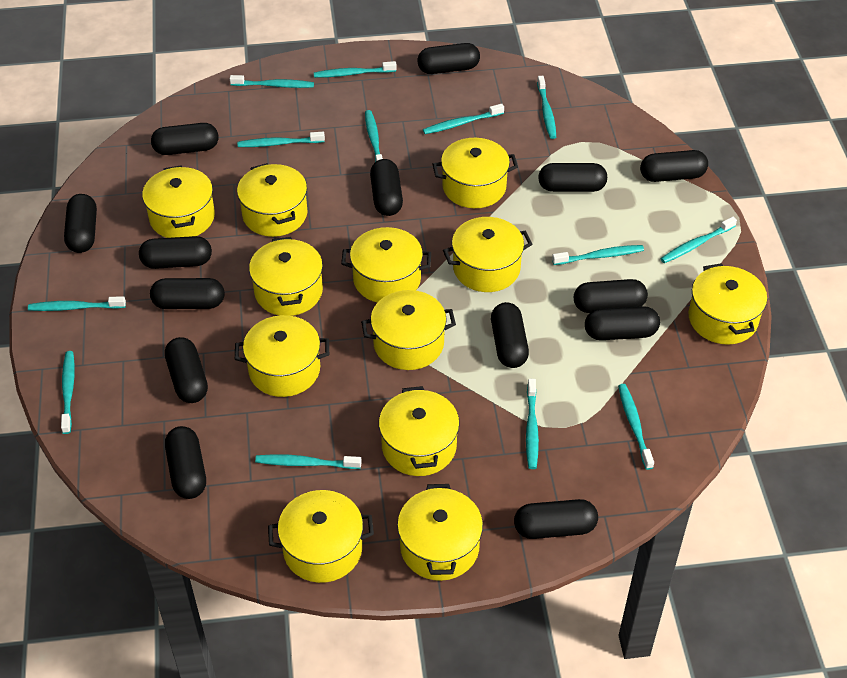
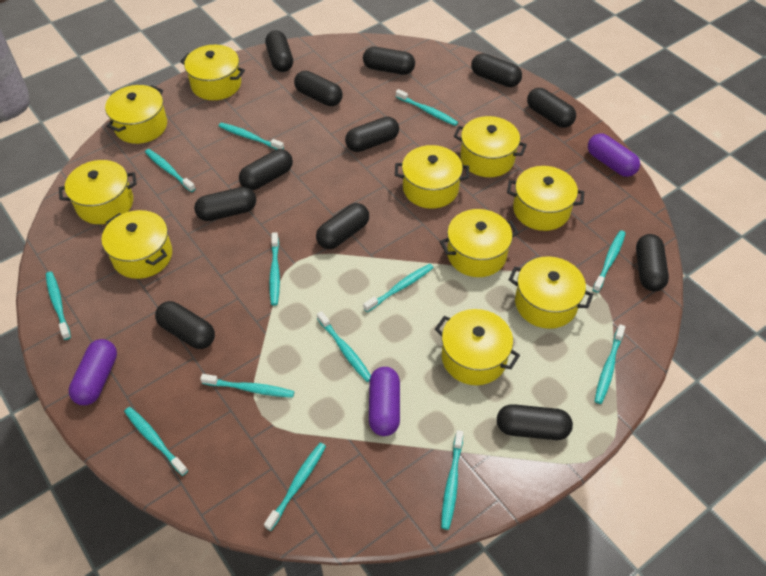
black capsule: 14 -> 12
purple capsule: 0 -> 3
yellow pot: 12 -> 10

